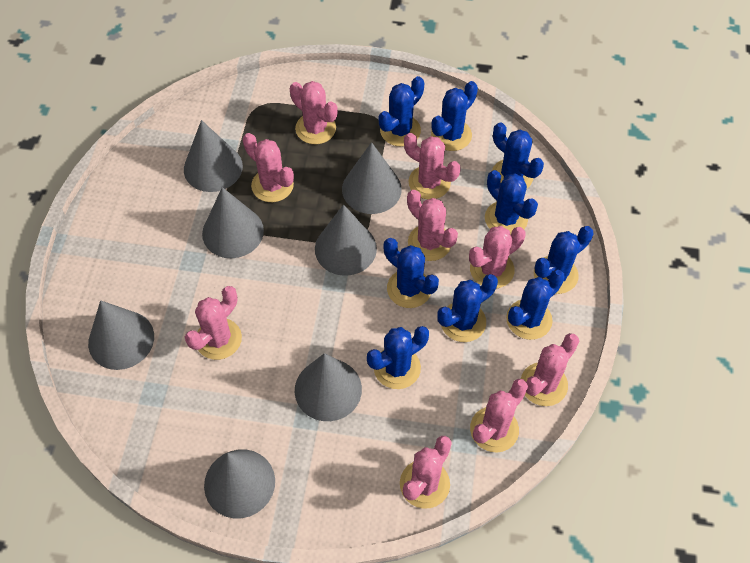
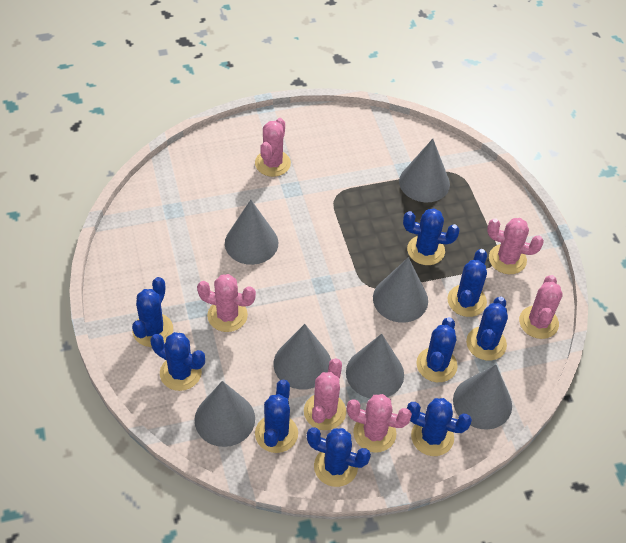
pink cactus: 9 -> 6

